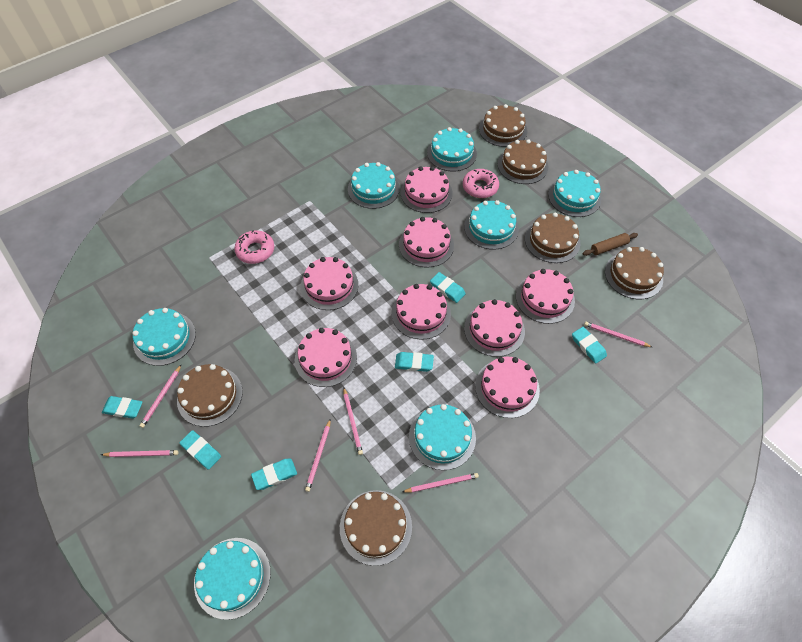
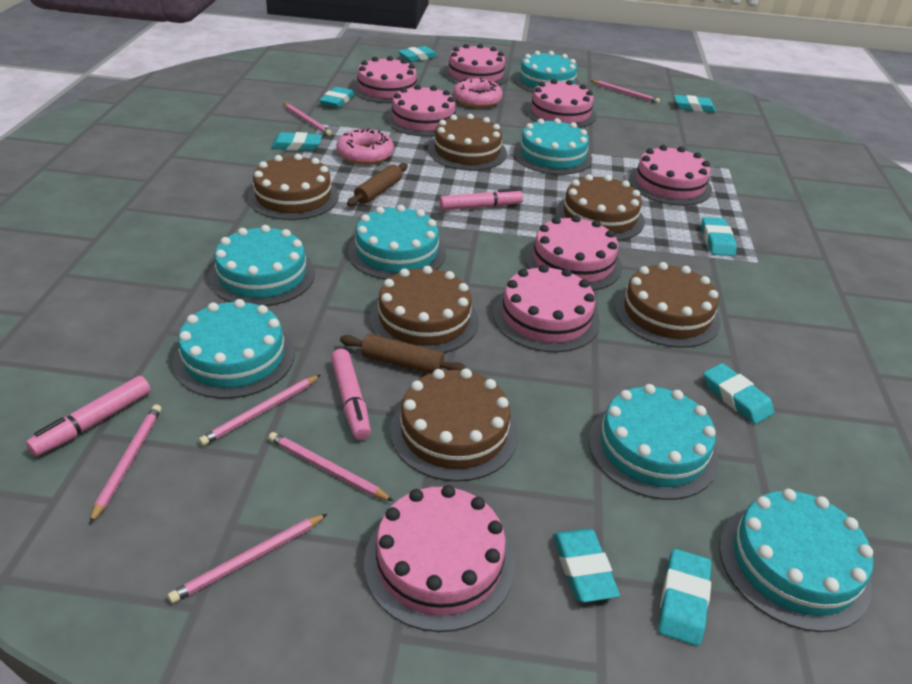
brown rolling pin: 1 -> 2
pink marker: 0 -> 3
turquoise eraser: 6 -> 8

